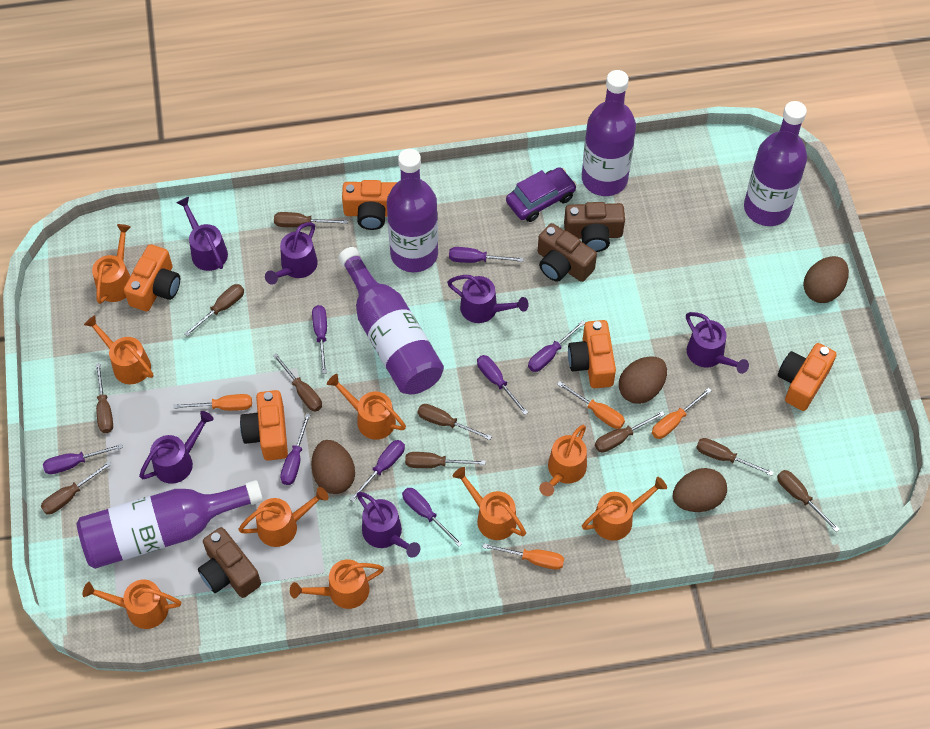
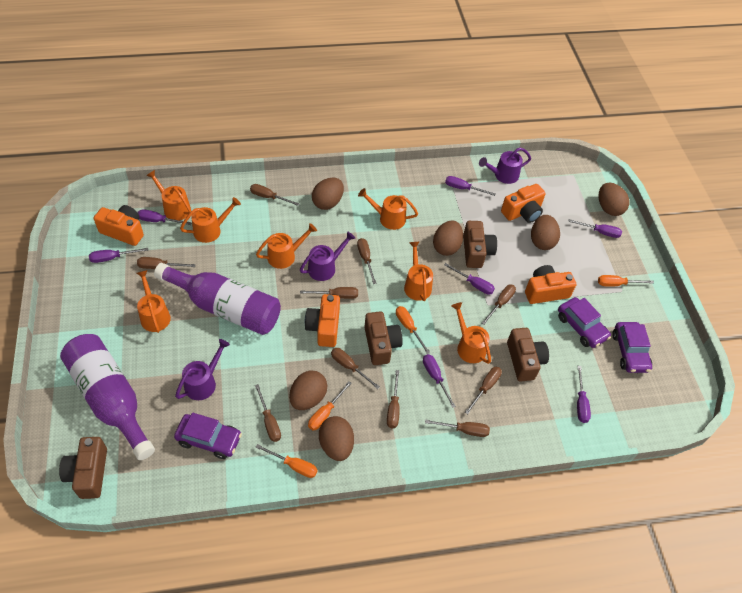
brown camera: 3 -> 4
brown egg: 4 -> 6
orange camera: 5 -> 4
orange watering can: 9 -> 7
purple bottle: 5 -> 2
purple car: 1 -> 3
purple screwdriver: 8 -> 7
purple watering can: 6 -> 3

